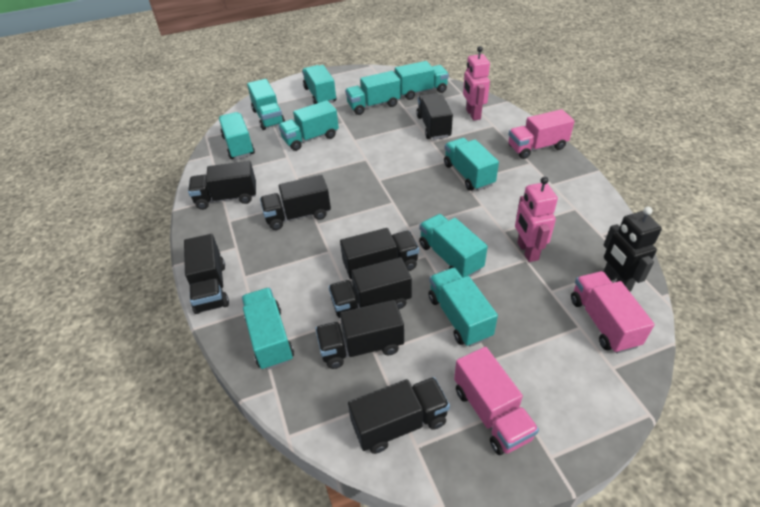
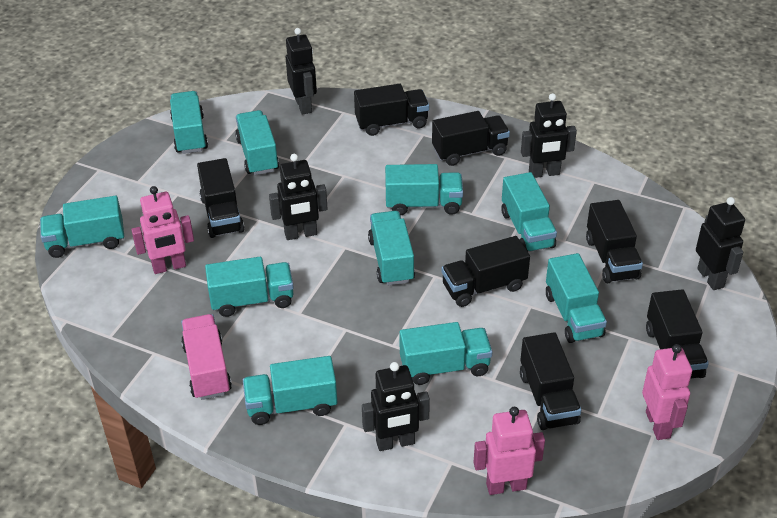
black robot: 1 -> 5
black truck: 8 -> 7
pink robot: 2 -> 3
pink truck: 3 -> 1

